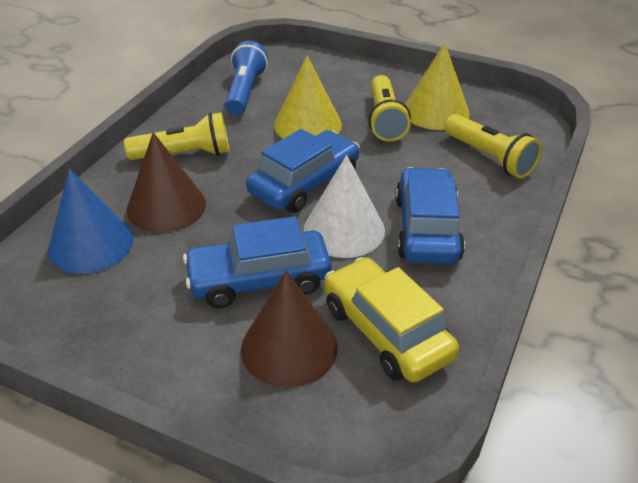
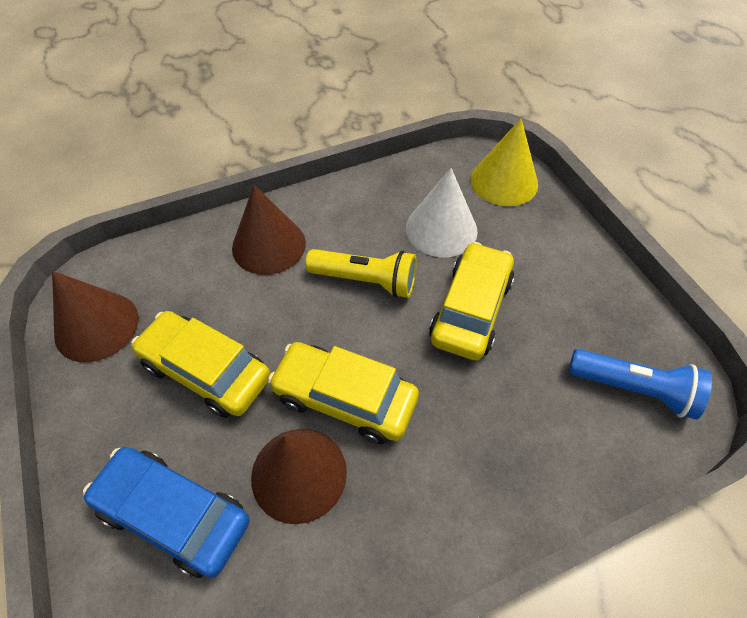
blue car: 3 -> 1
blue cone: 1 -> 0
brown cone: 2 -> 3
yellow car: 1 -> 3
yellow cone: 2 -> 1
yellow flashlight: 3 -> 1

